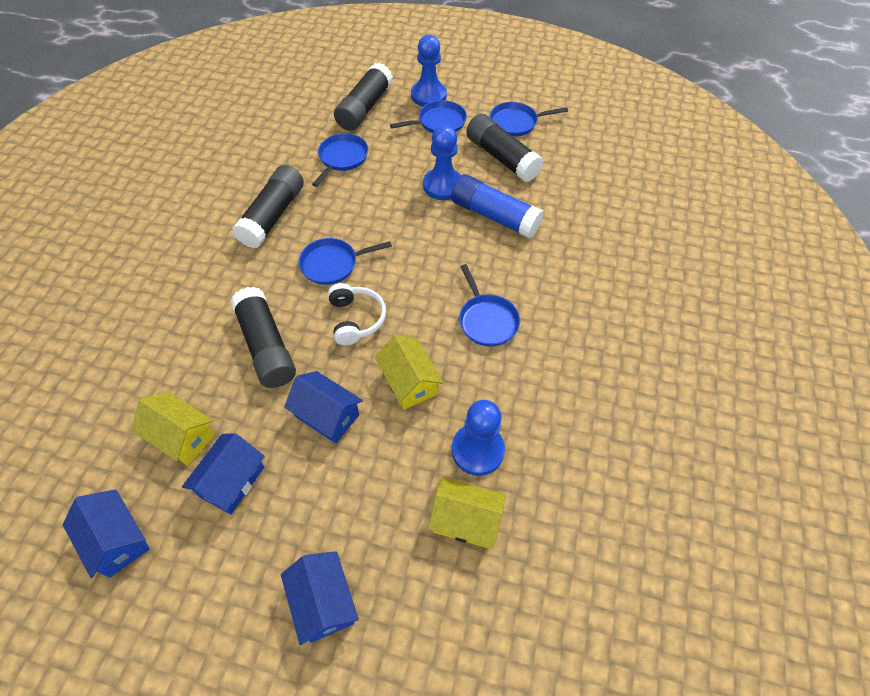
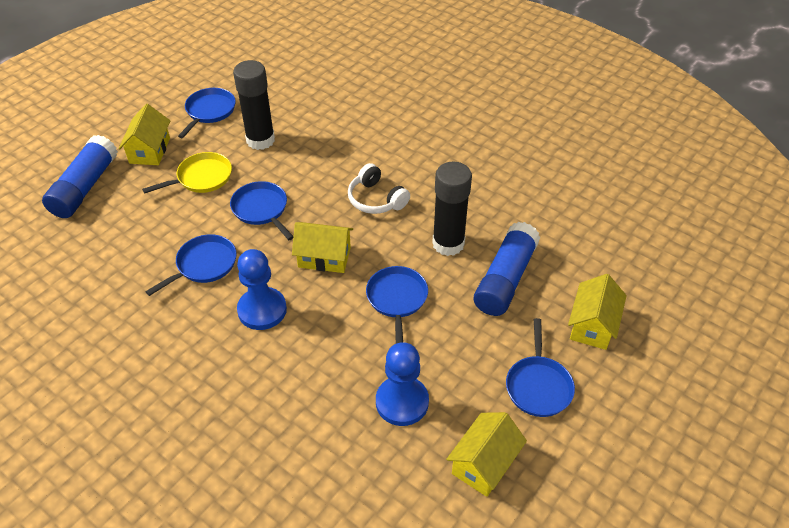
black glue stick: 4 -> 2
blue glue stick: 1 -> 2
blue house: 4 -> 0
blue pawn: 3 -> 2
yellow house: 3 -> 4
yellow pan: 0 -> 1

